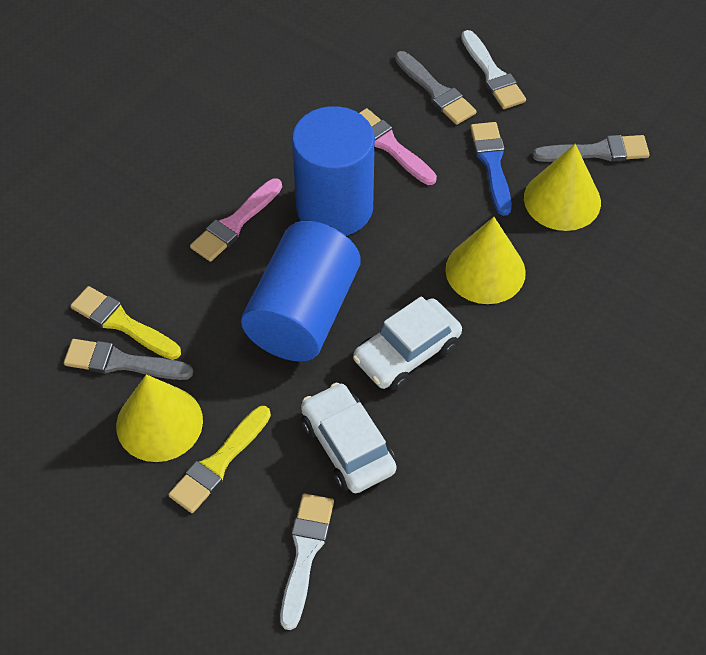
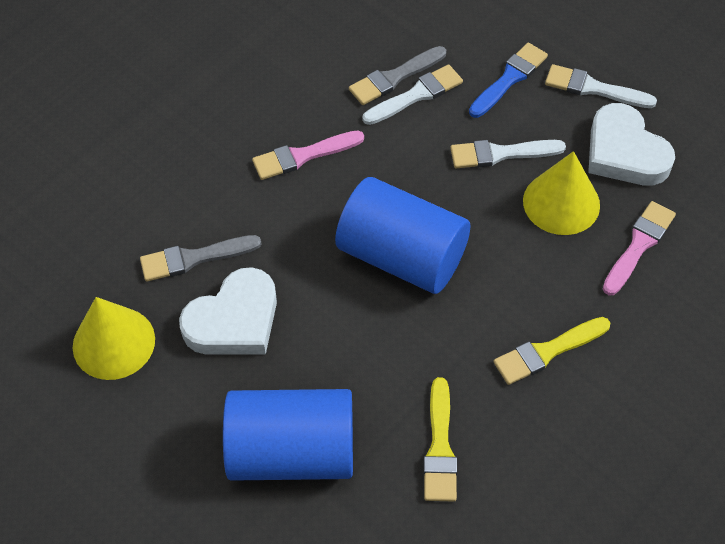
grey brush: 3 -> 2
white brush: 2 -> 3
white car: 2 -> 0
white heart: 0 -> 2
yellow cone: 3 -> 2

